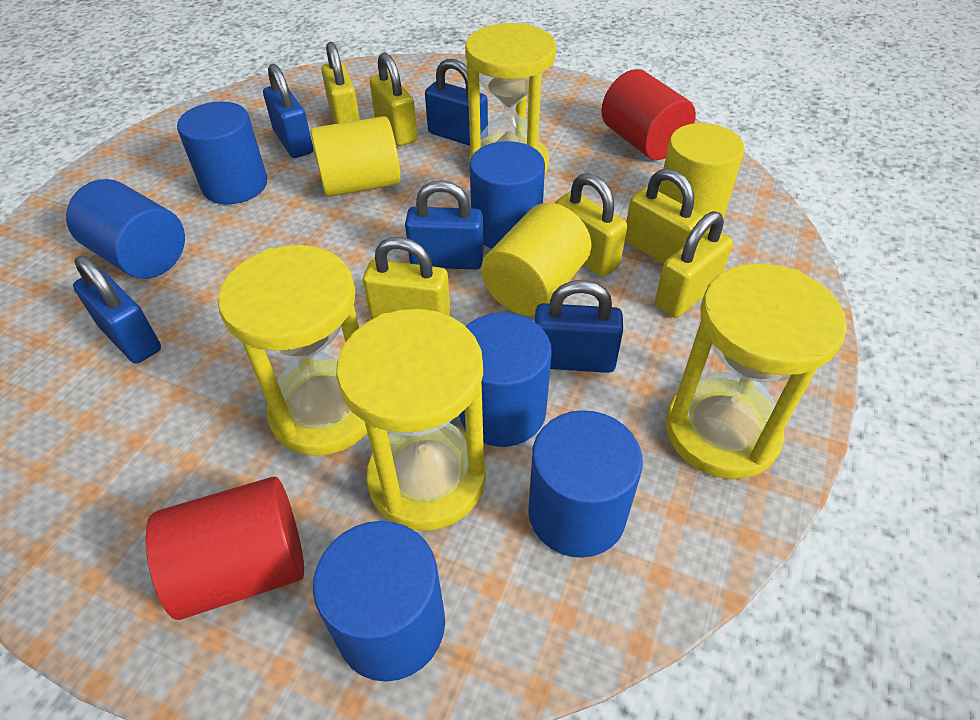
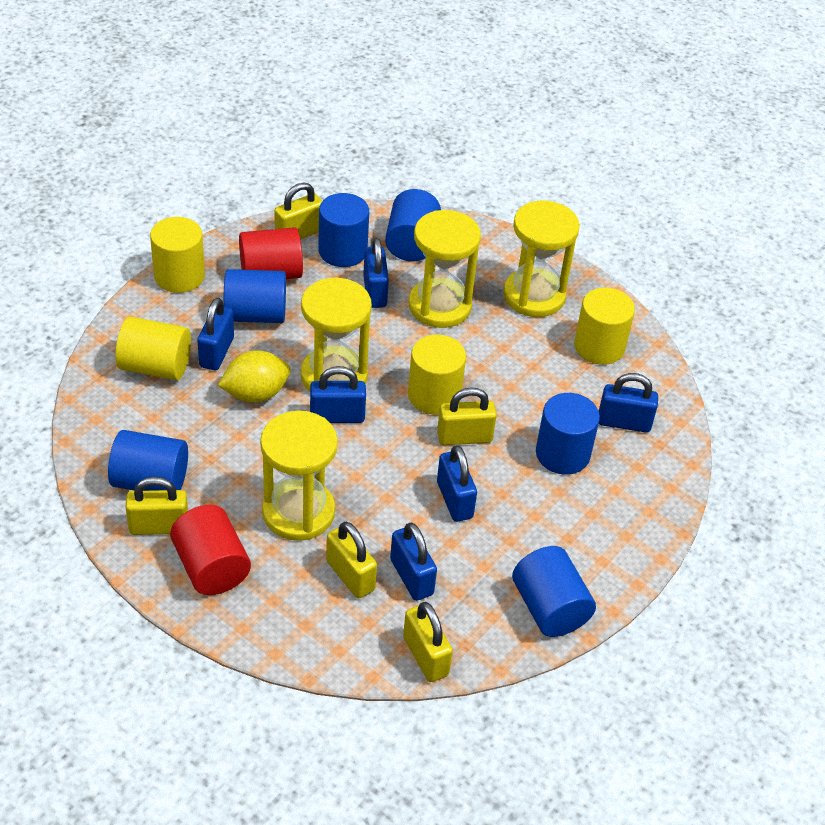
blue padlock: 5 -> 6
yellow cylinder: 3 -> 4
yellow lemon: 0 -> 1
yellow padlock: 6 -> 5

